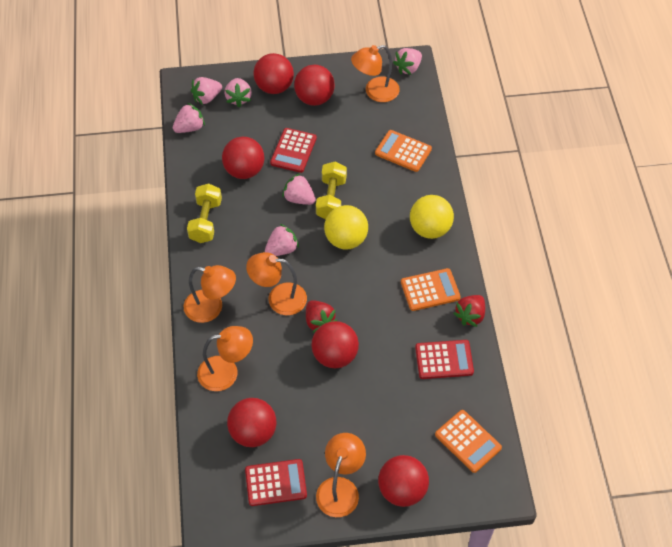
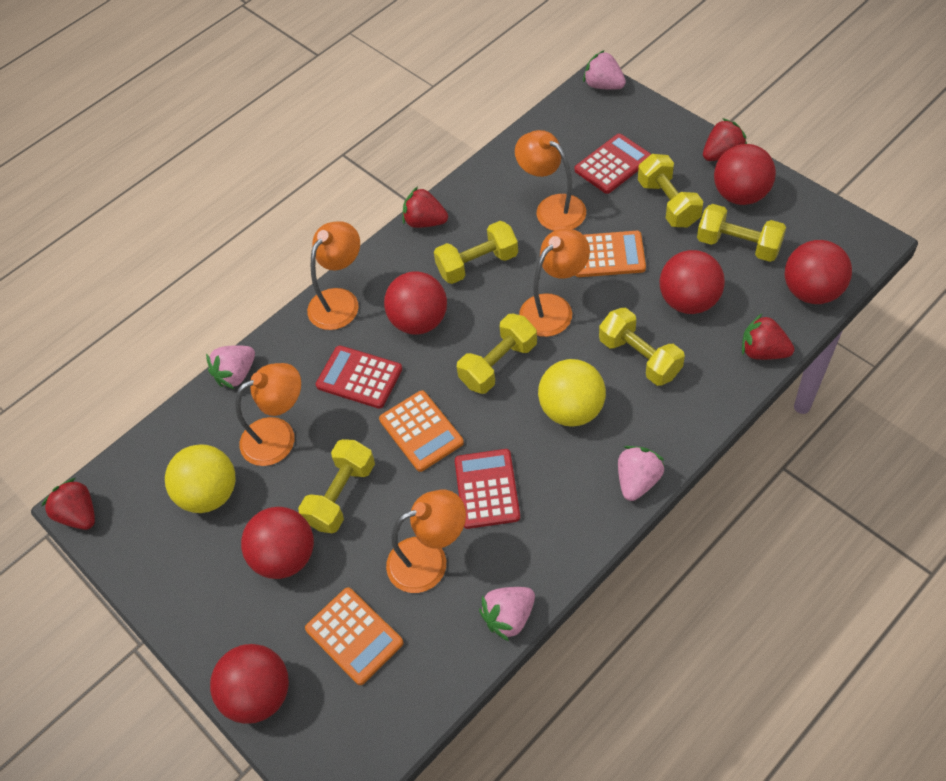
pink strawberry: 6 -> 4
red strawberry: 2 -> 4
yellow dumbbell: 2 -> 6

